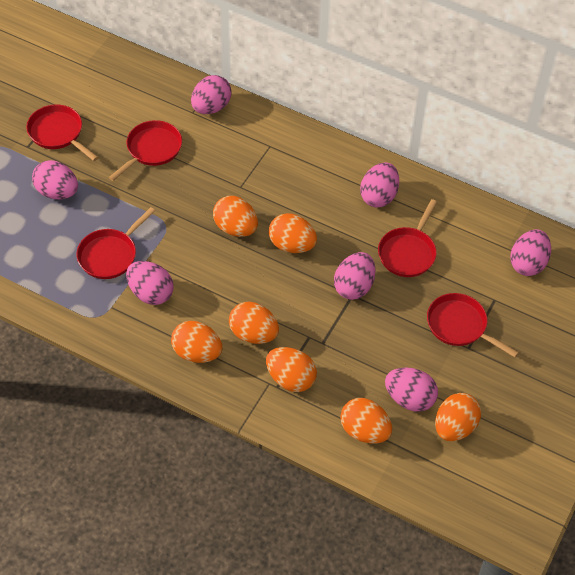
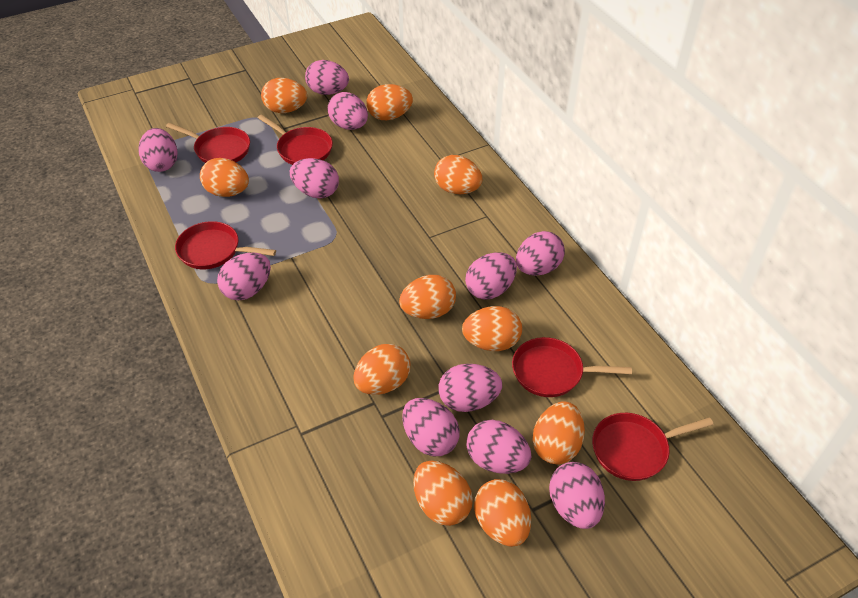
orange egg: 7 -> 10
pink egg: 7 -> 11

